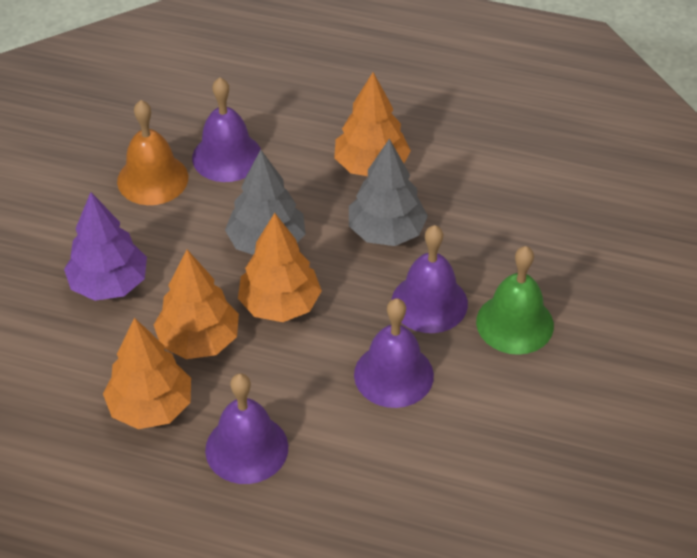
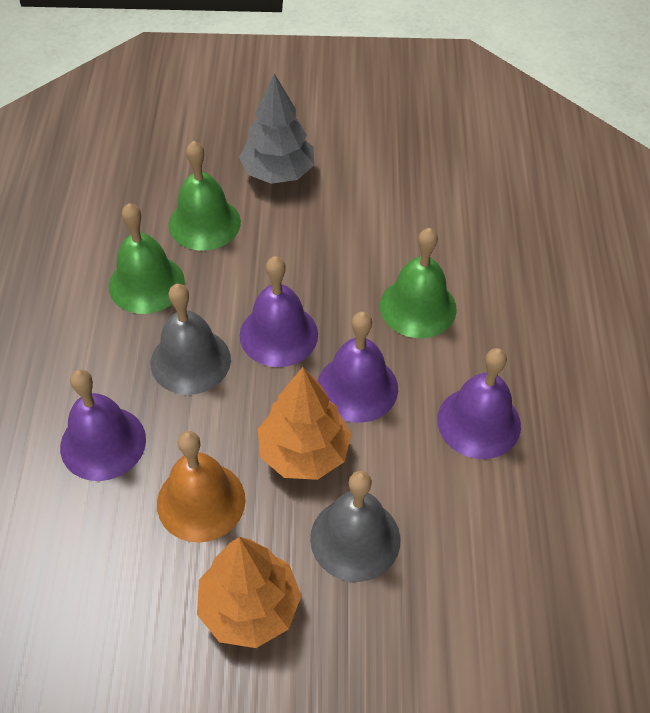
green bell: 1 -> 3
grey bell: 0 -> 2
grey tree: 2 -> 1
orange tree: 4 -> 2
purple tree: 1 -> 0

